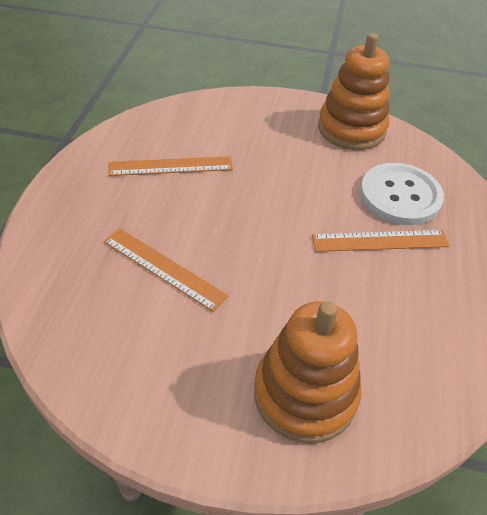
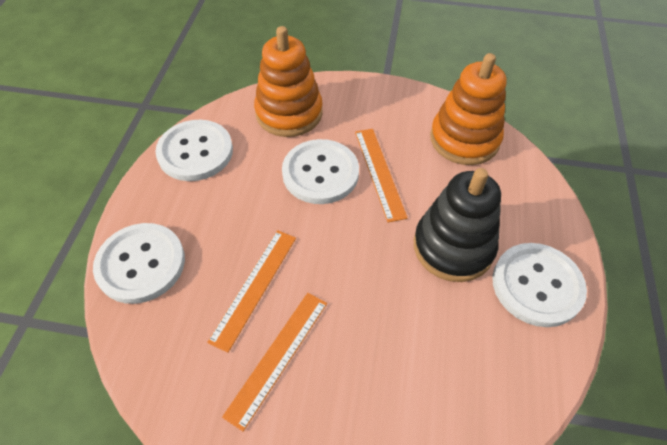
black stacking toy: 0 -> 1
white button: 1 -> 4

